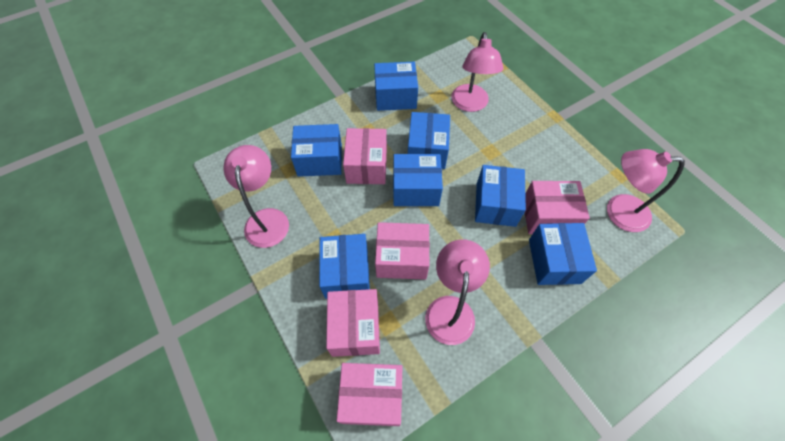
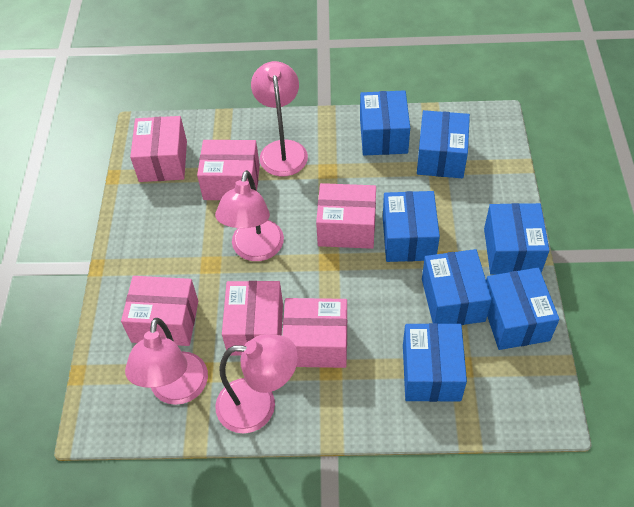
pink box: 5 -> 6

